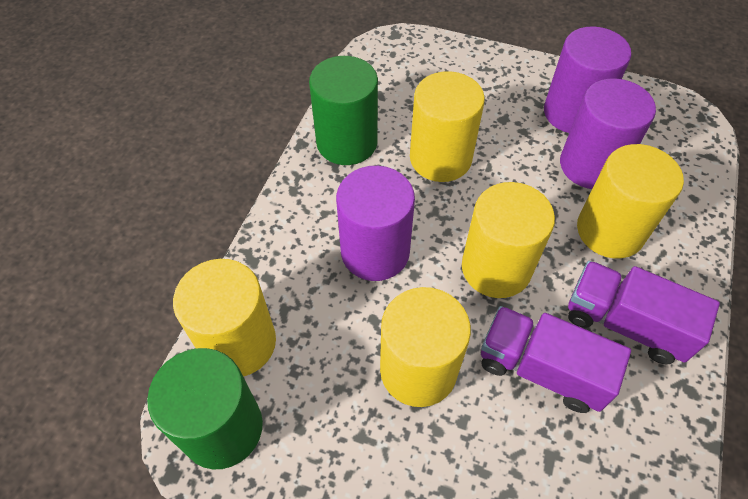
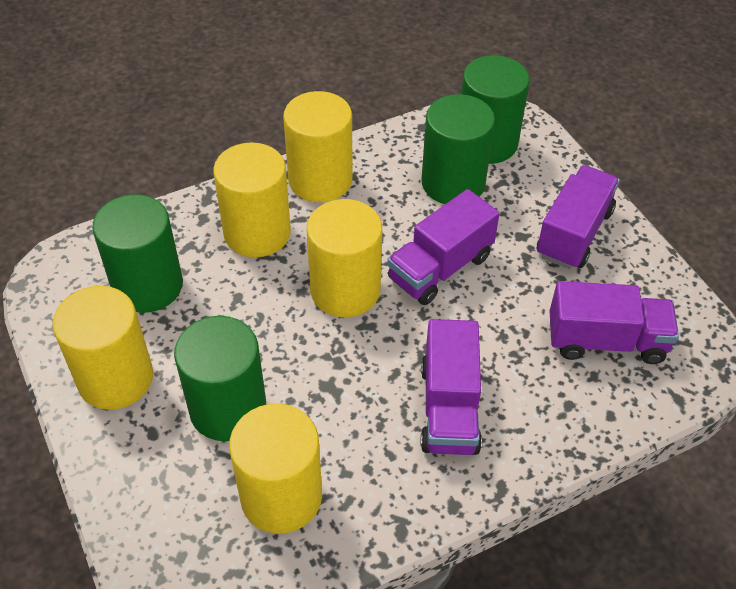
green cylinder: 2 -> 4
purple cylinder: 3 -> 0
purple truck: 2 -> 4

